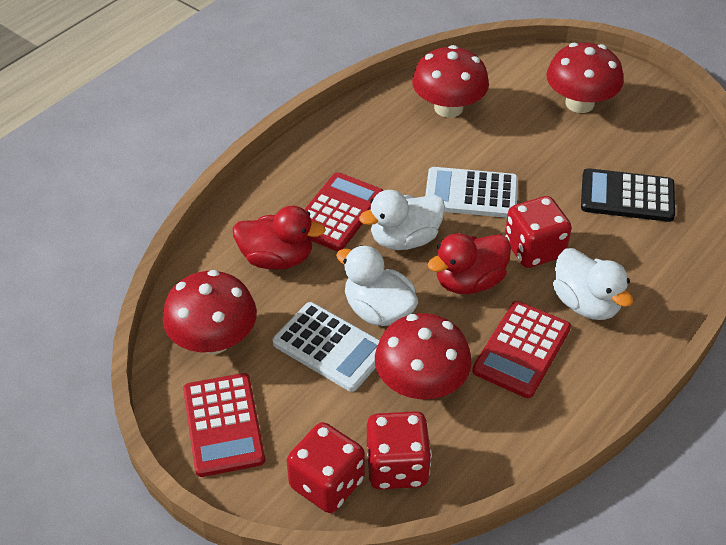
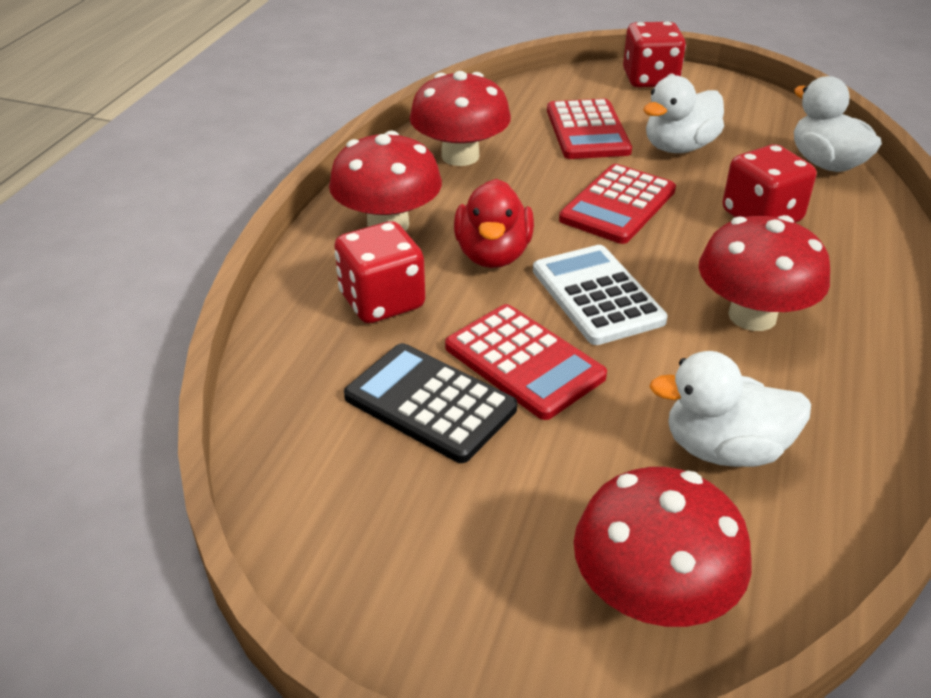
red duck: 2 -> 1
white calculator: 2 -> 1

